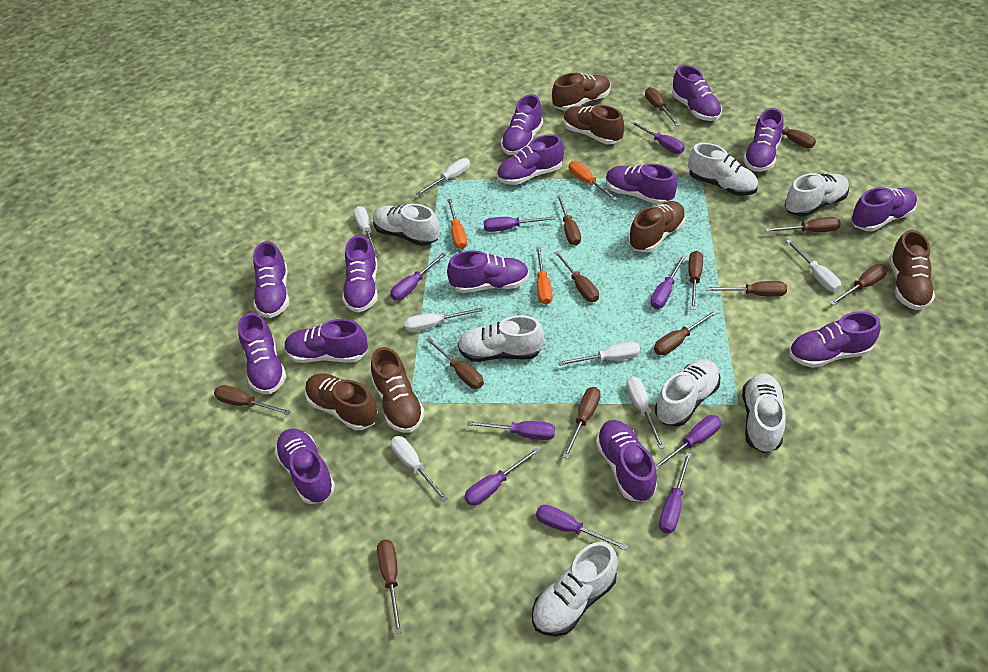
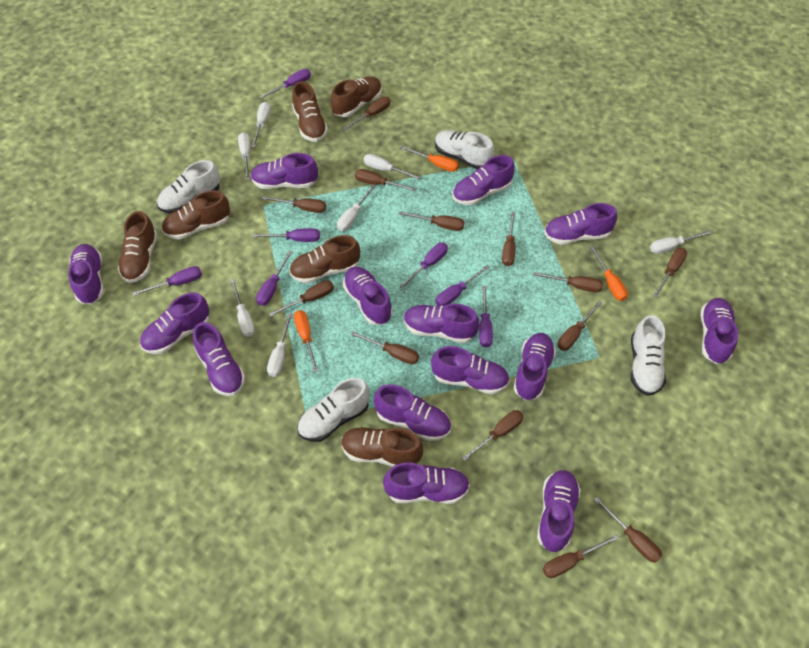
purple screwdriver: 9 -> 7
white shoe: 7 -> 4

